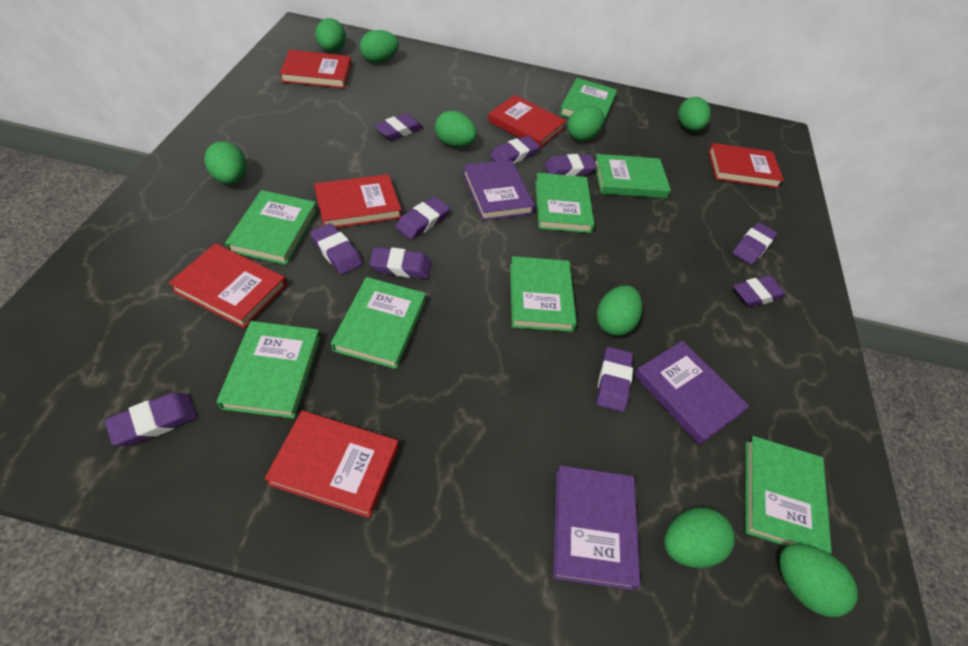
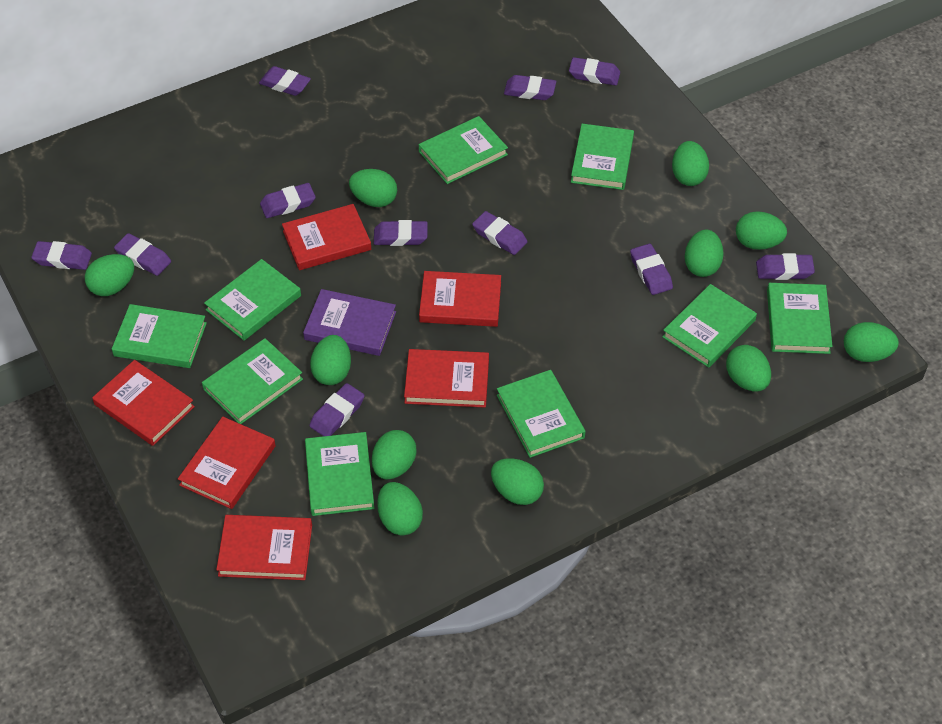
green book: 8 -> 9
green egg: 9 -> 11
purple book: 3 -> 1
purple eraser: 10 -> 11

